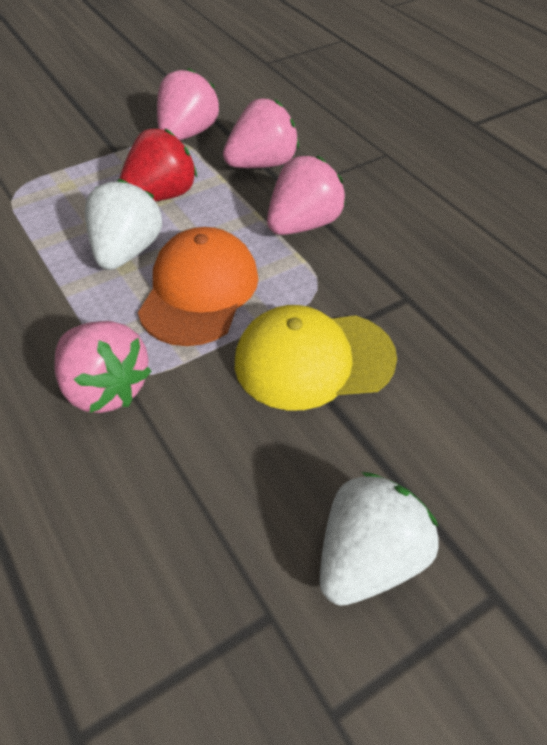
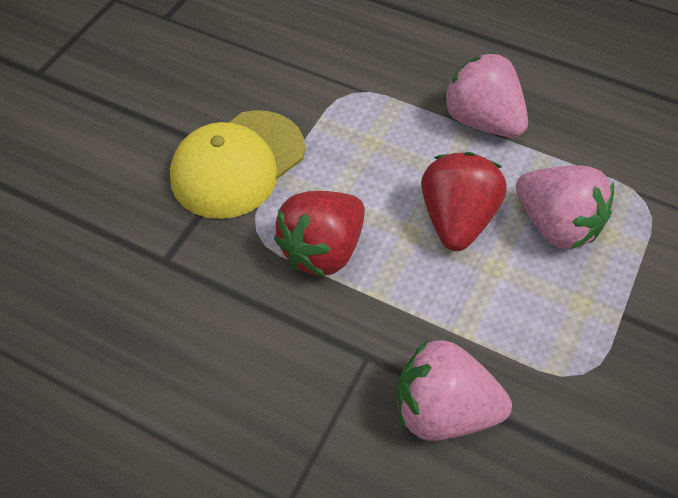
orange cap: 1 -> 0
pink strawberry: 4 -> 3
red strawberry: 1 -> 2
white strawberry: 2 -> 0

